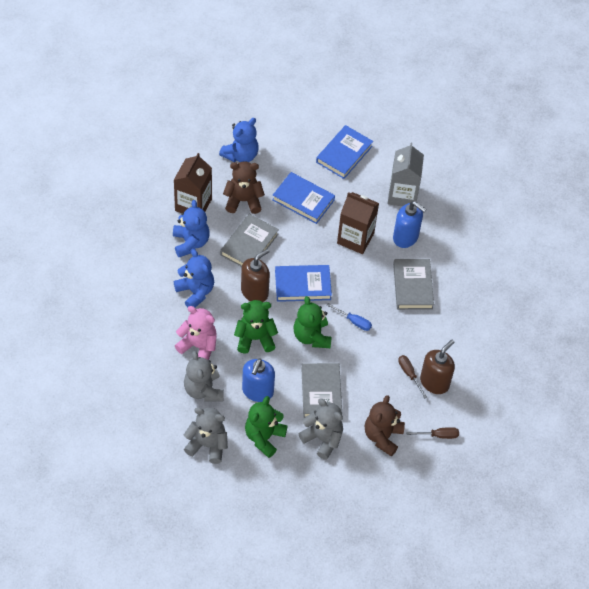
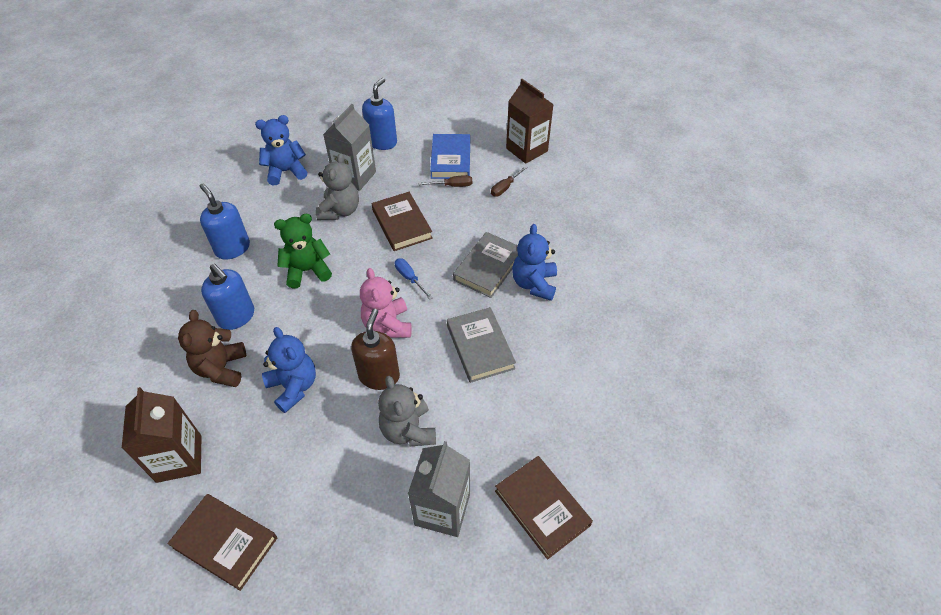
blue book: 3 -> 1
blue soap dispenser: 2 -> 3
brown book: 0 -> 3
brown soap dispenser: 2 -> 1
brown teddy bear: 2 -> 1
green teddy bear: 3 -> 1
grey book: 3 -> 2
grey carton: 1 -> 2
grey teddy bear: 3 -> 2

